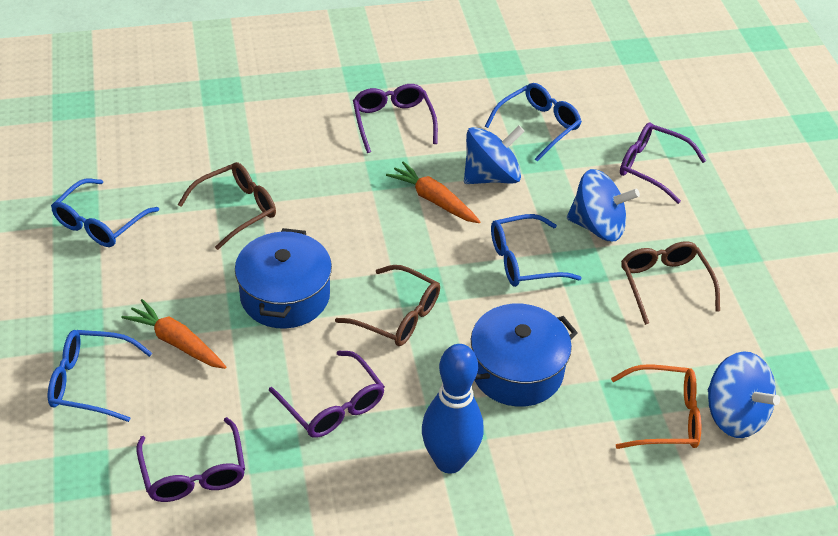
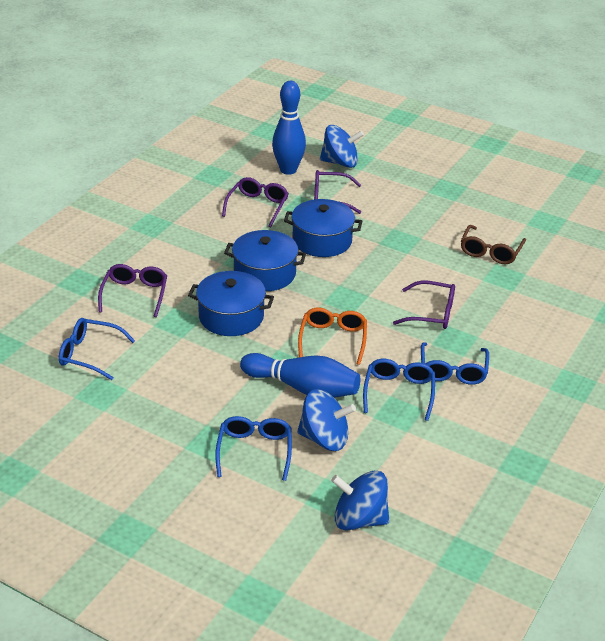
blue bowling pin: 1 -> 2
blue pot: 2 -> 3
brown glasses: 3 -> 1
orange carrot: 2 -> 0

